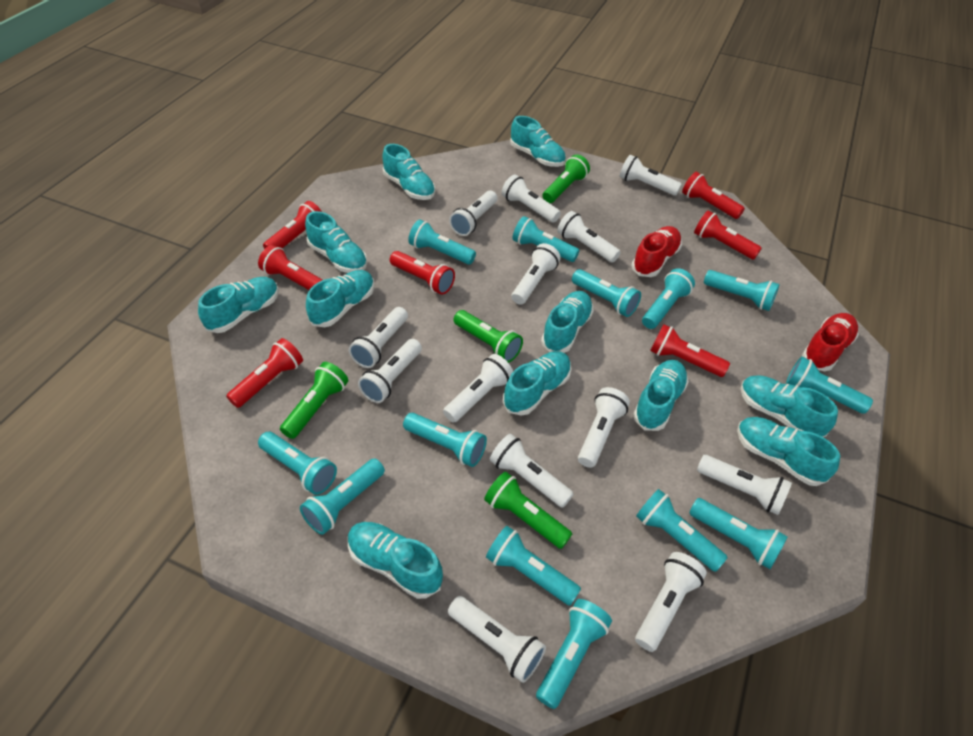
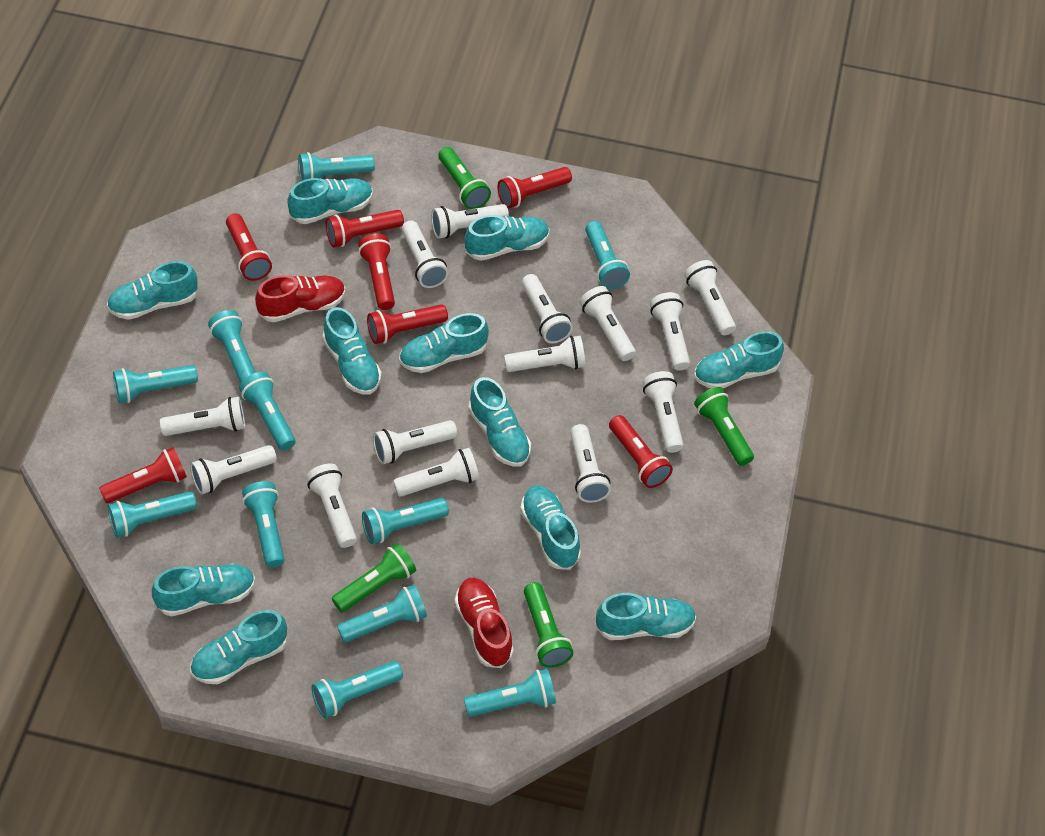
turquoise flashlight: 13 -> 11
white flashlight: 13 -> 14

